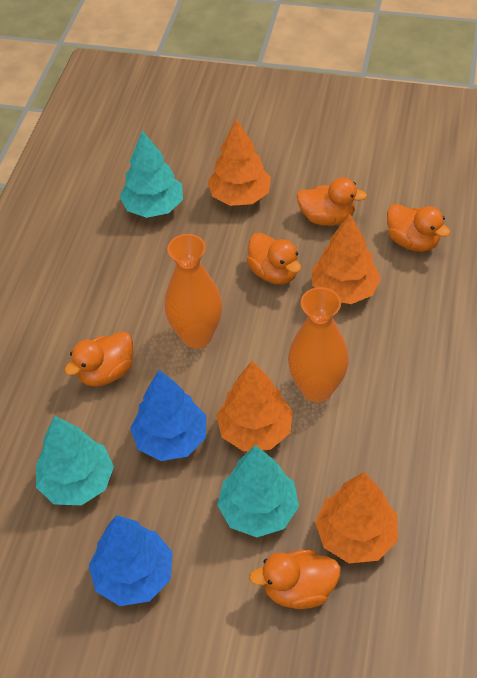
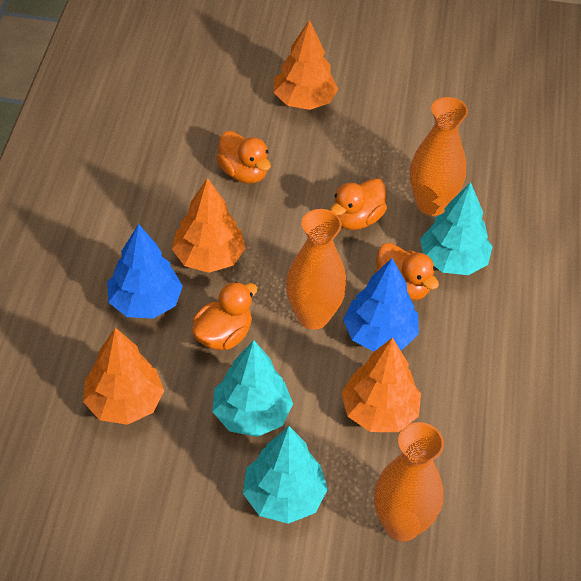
orange duck: 5 -> 4
orange vase: 2 -> 3

